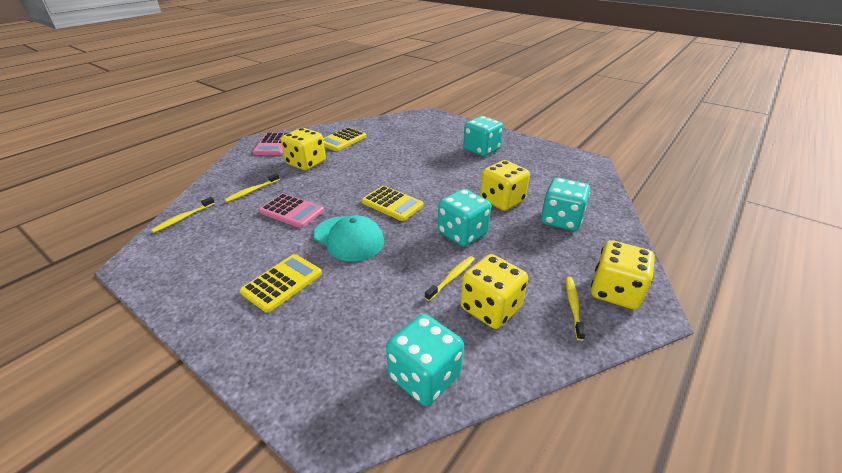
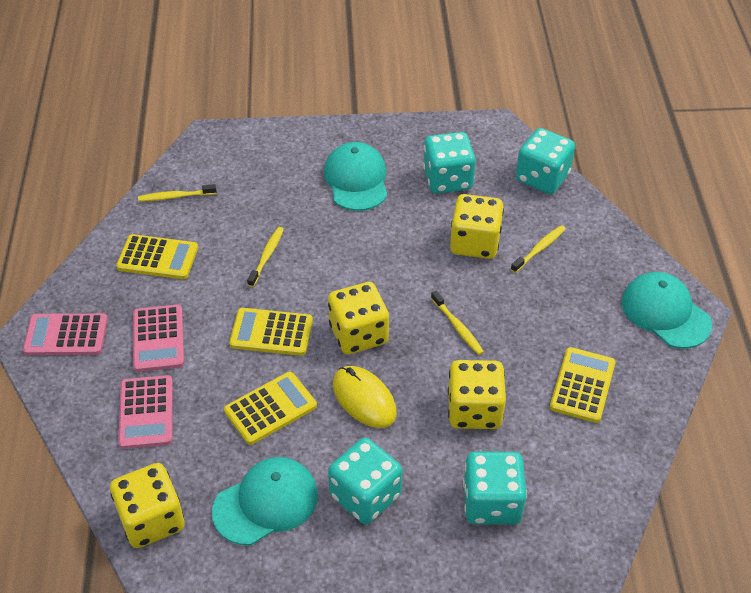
pink calculator: 2 -> 3
turquoise cap: 1 -> 3
yellow calculator: 3 -> 4
yellow mouse: 0 -> 1

